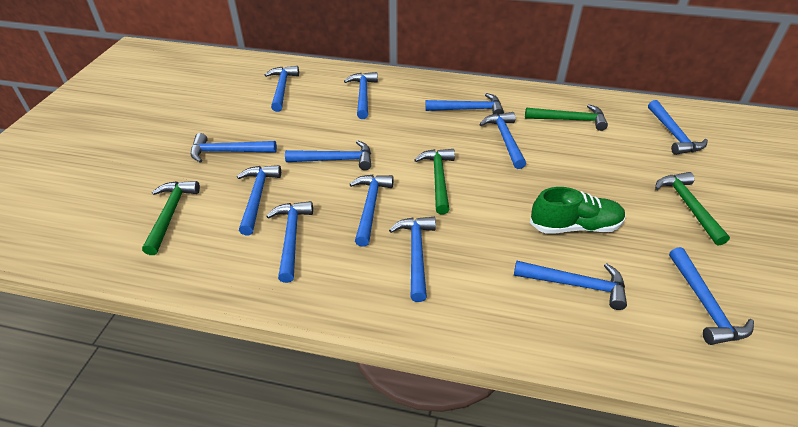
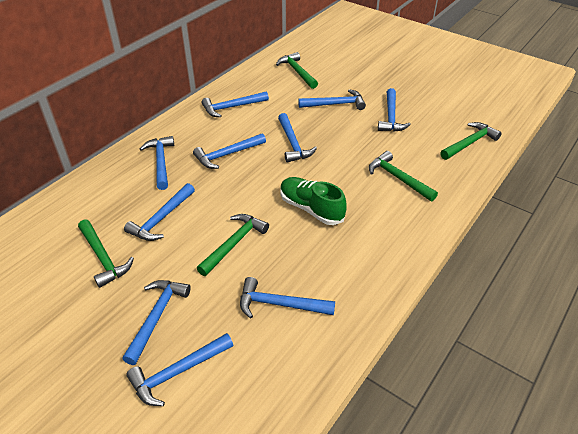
blue hammer: 13 -> 10
green hammer: 4 -> 5

